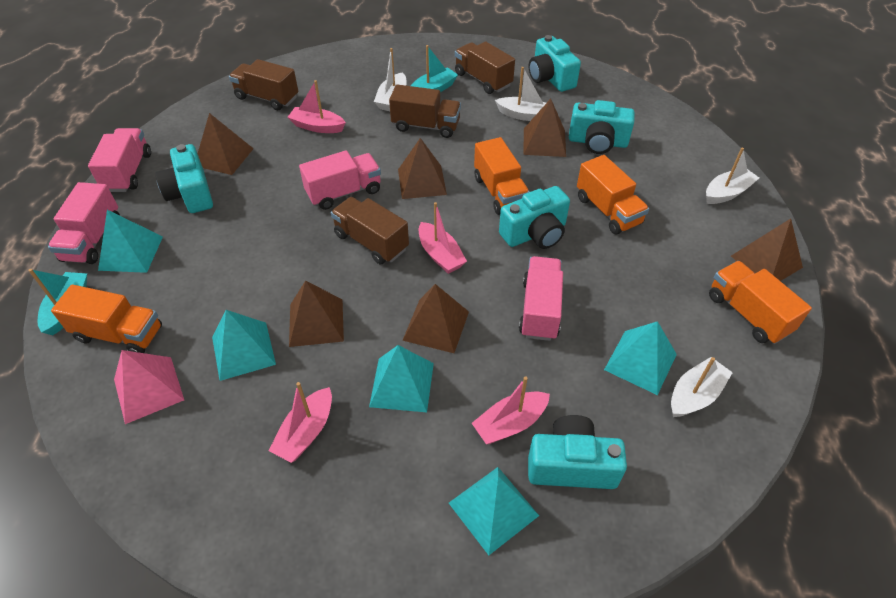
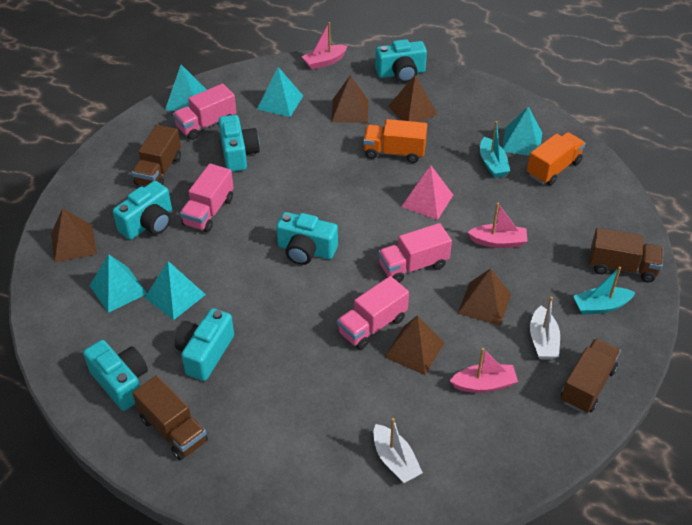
brown pyramid: 6 -> 5
orange truck: 4 -> 2
pink boat: 4 -> 3
turquoise camera: 5 -> 6
white boat: 4 -> 2

